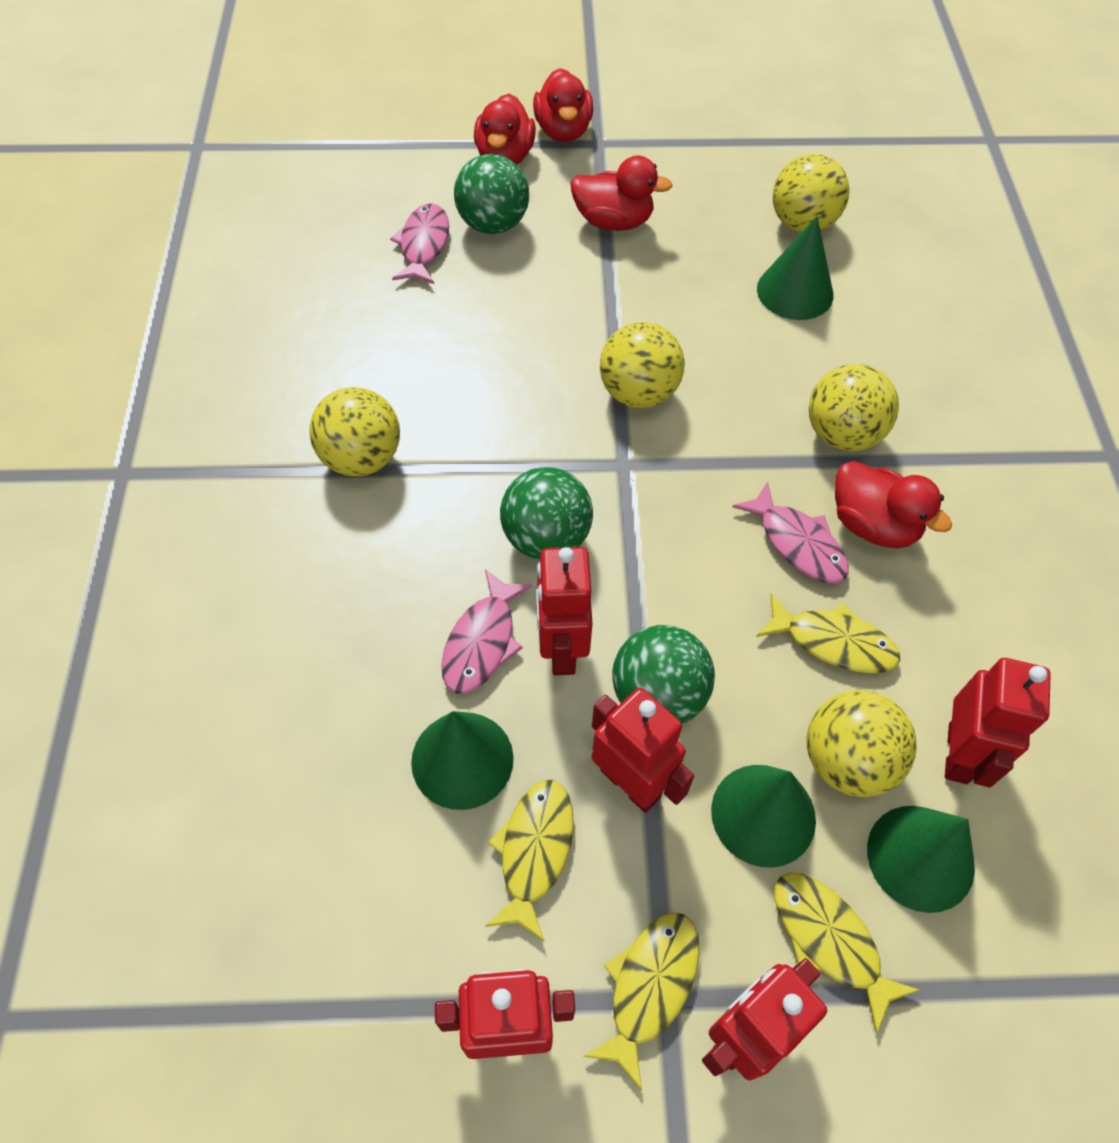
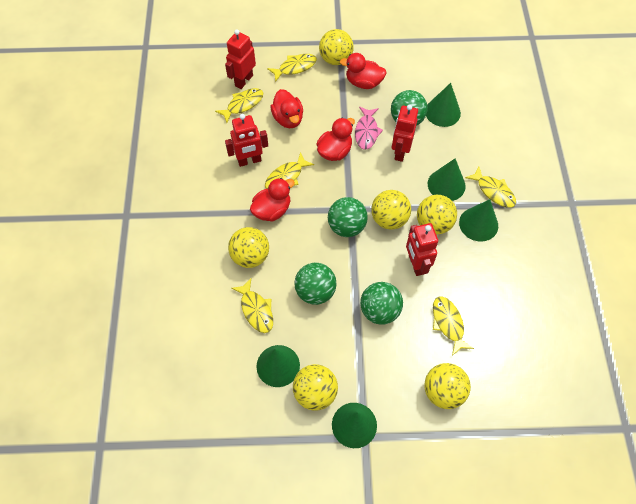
green ball: 3 -> 4
green cone: 4 -> 5
pink fish: 3 -> 1
red robot: 5 -> 4
yellow ball: 5 -> 6
yellow fish: 4 -> 6

